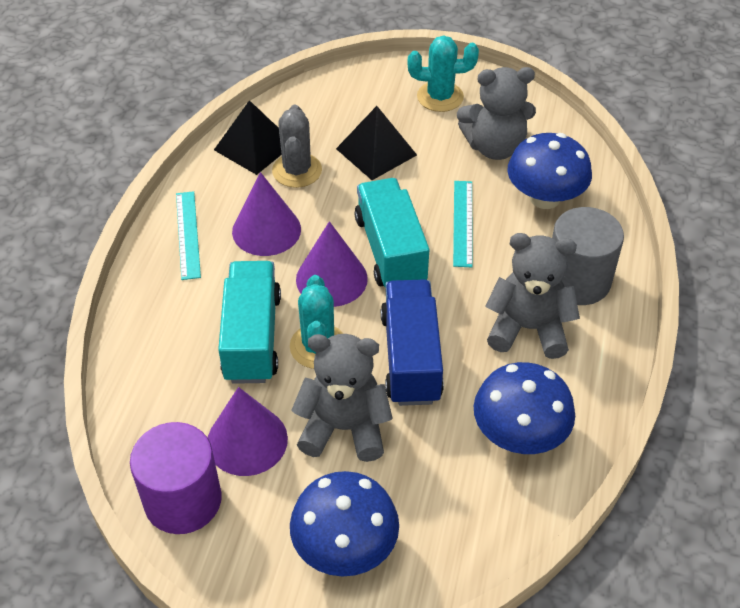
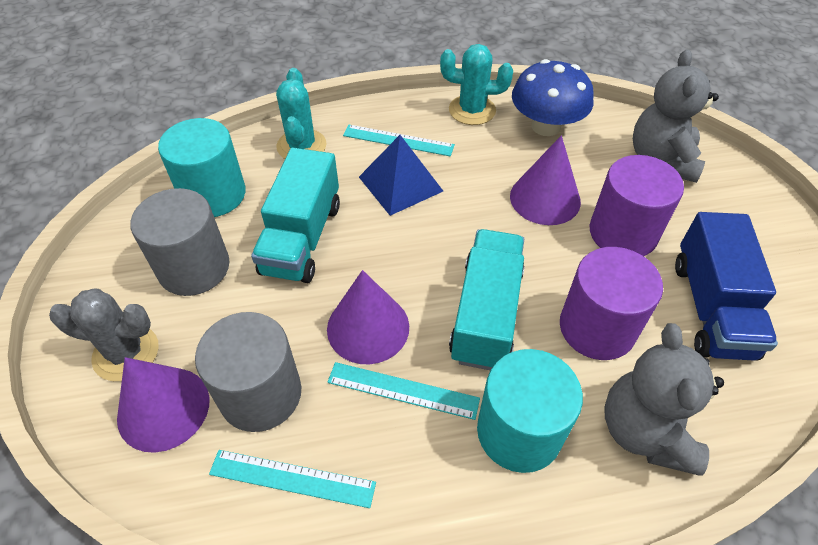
black pyramid: 2 -> 0
blue mushroom: 3 -> 1
blue pyramid: 0 -> 1
grey cylinder: 1 -> 2
grey teddy bear: 3 -> 2
purple cylinder: 1 -> 2
turquoise cylinder: 0 -> 2
turquoise ruler: 2 -> 3

